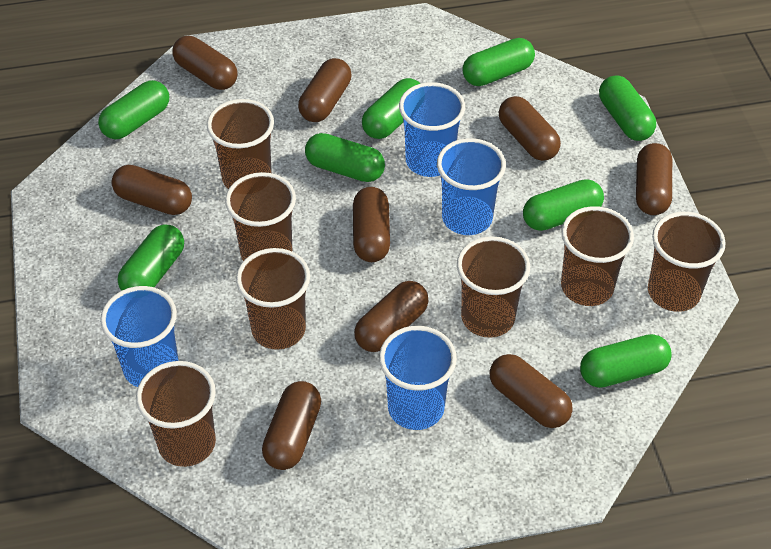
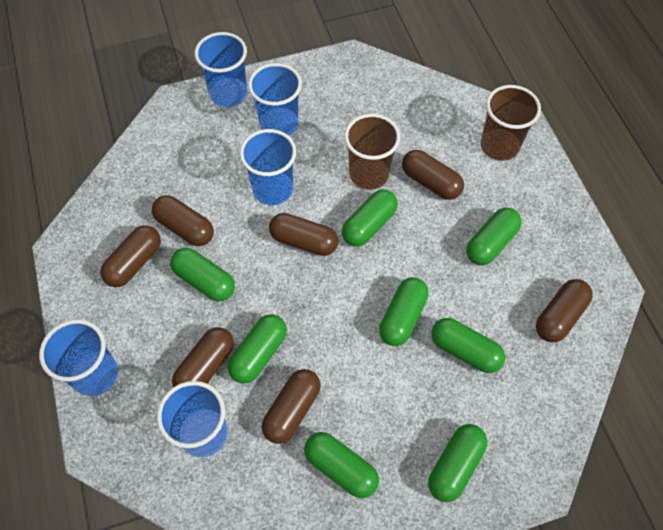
blue cup: 4 -> 5
brown capsule: 9 -> 7
brown cup: 7 -> 2

